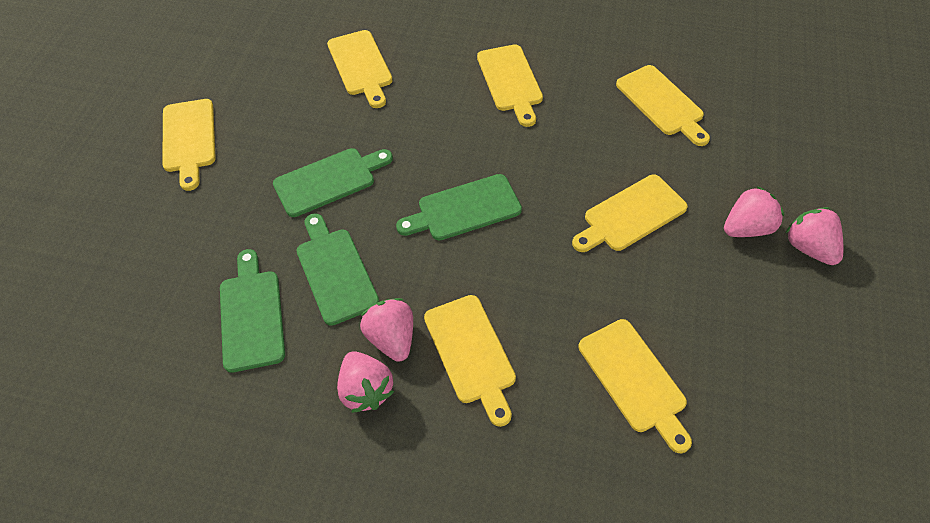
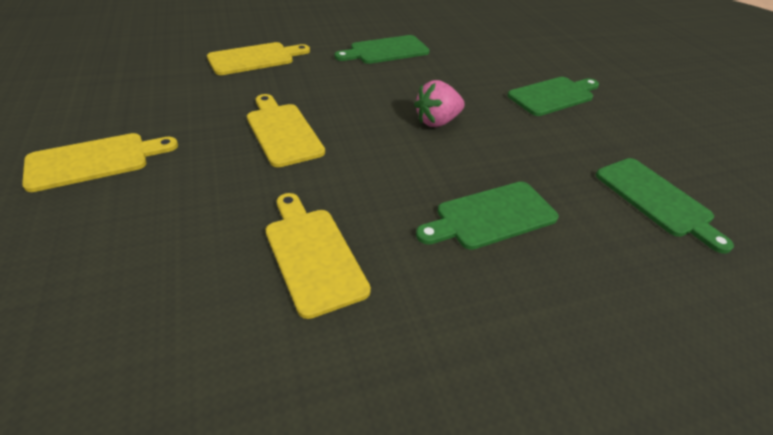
pink strawberry: 4 -> 1
yellow cutting board: 7 -> 4

